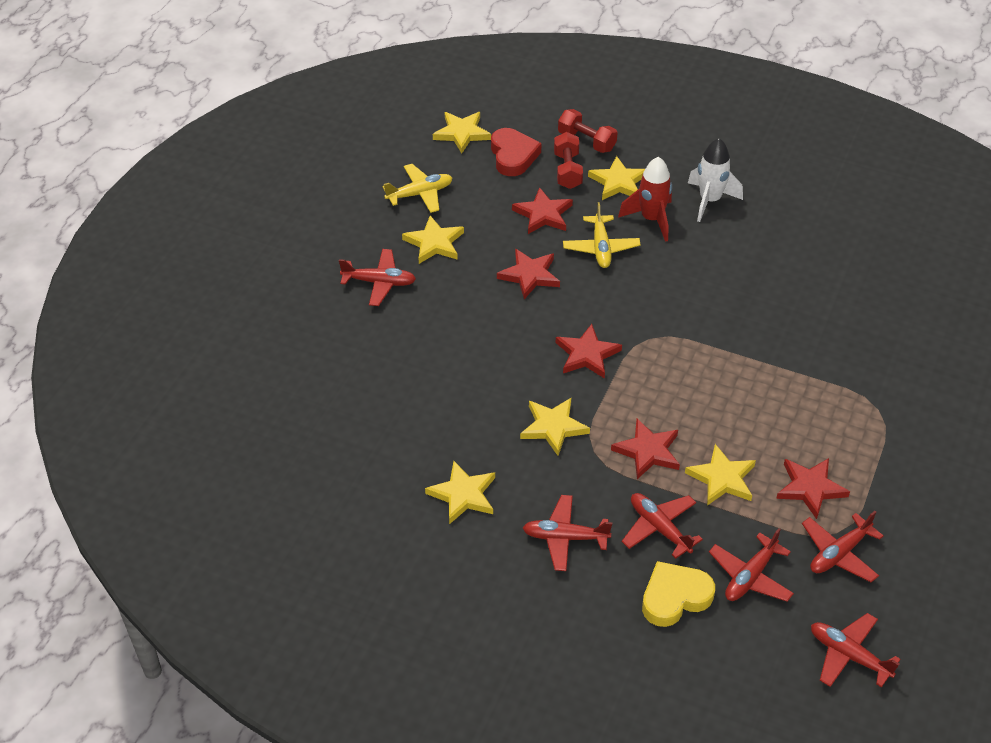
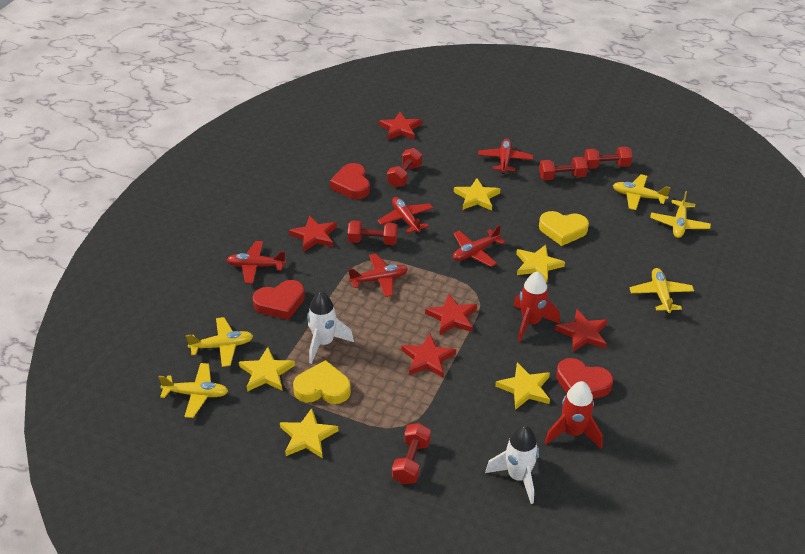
red dumbbell: 2 -> 5
red heart: 1 -> 3
red plane: 6 -> 5
red rocket: 1 -> 2
white rocket: 1 -> 2
yellow heart: 1 -> 2
yellow plane: 2 -> 5
yellow star: 6 -> 5

